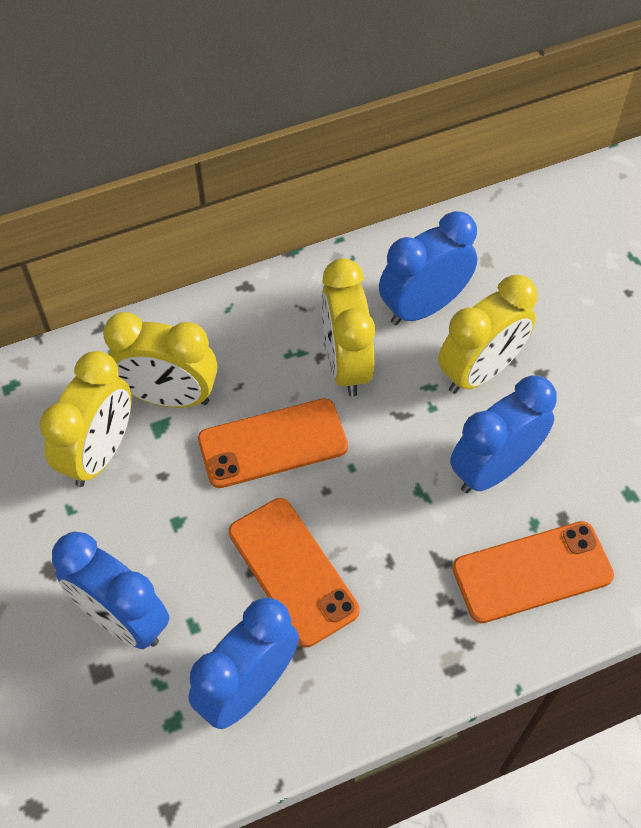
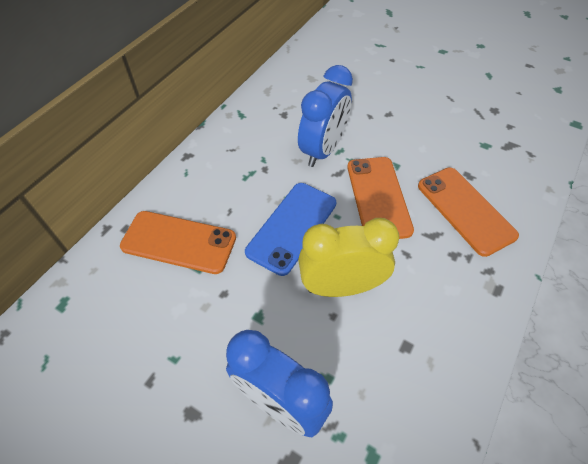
blue clock: 4 -> 2
blue phone: 0 -> 1
yellow clock: 4 -> 1

